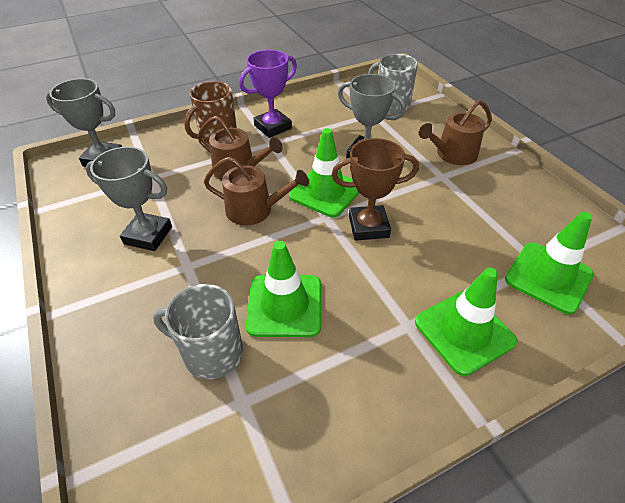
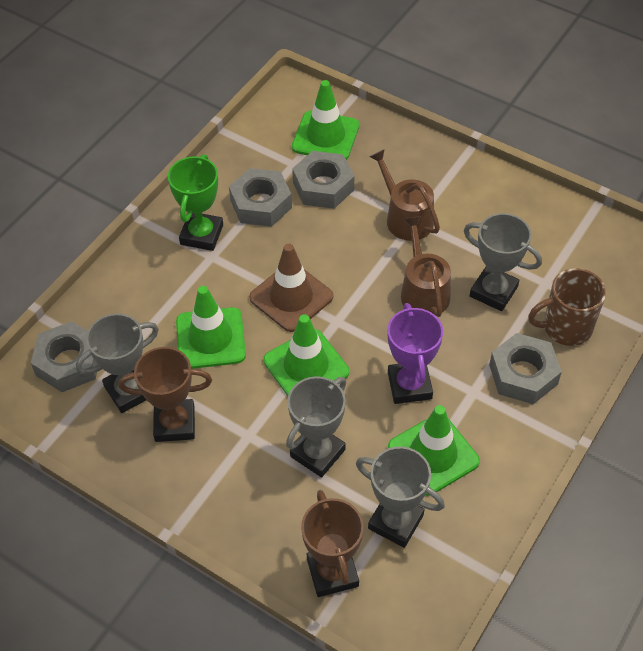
brown traffic cone: 0 -> 1
brown trophy: 1 -> 2
brown watering can: 3 -> 2
green trophy: 0 -> 1
grey mug: 2 -> 0
grey nut: 0 -> 4
grey trophy: 3 -> 4

